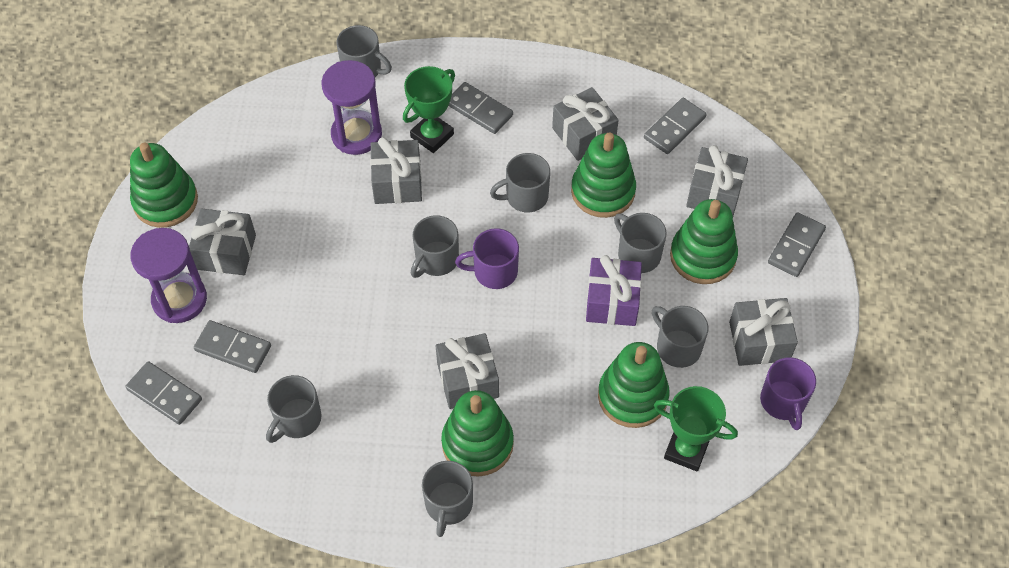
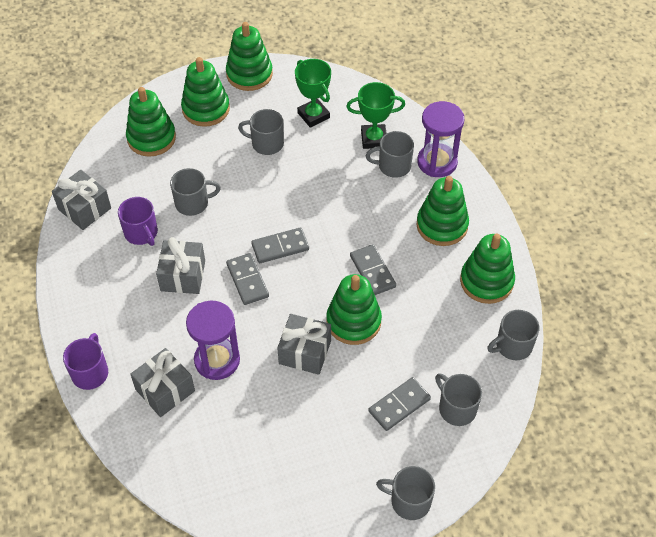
green stacking toy: 5 -> 6
grey domino: 5 -> 4
grey gift: 6 -> 4
grey mug: 7 -> 6
purple gift: 1 -> 0

